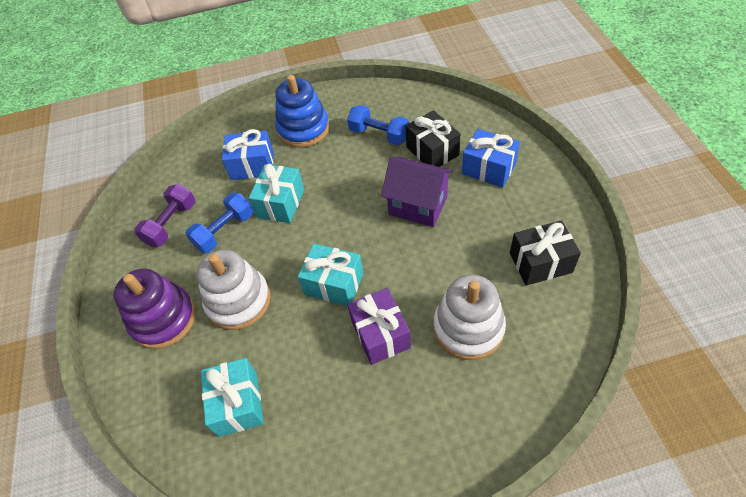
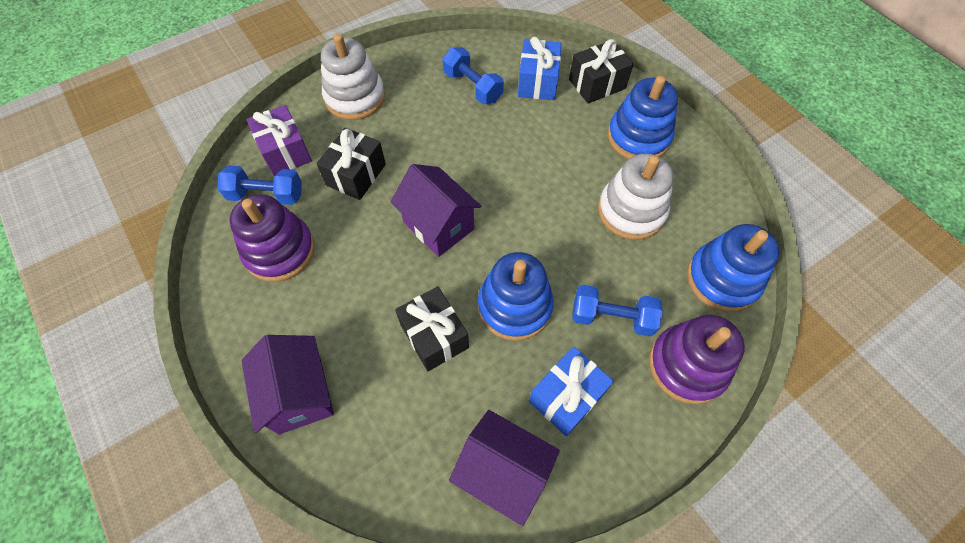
black gift: 2 -> 3
blue dumbbell: 2 -> 3
blue stacking toy: 1 -> 3
purple dumbbell: 1 -> 0
purple house: 1 -> 3
purple stacking toy: 1 -> 2
turquoise gift: 3 -> 0

